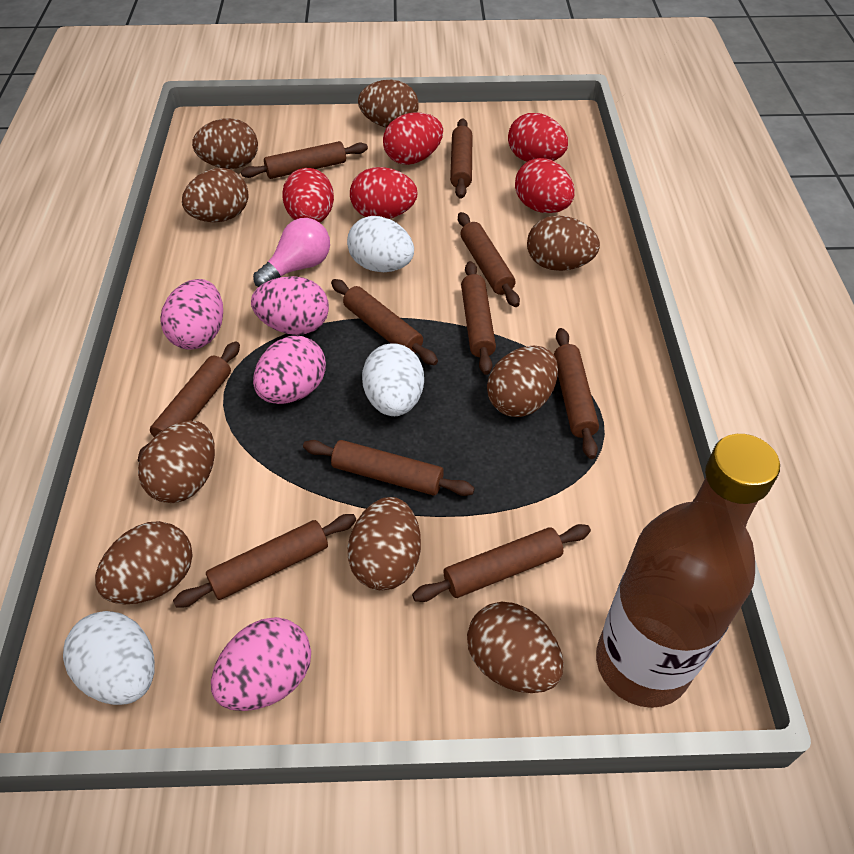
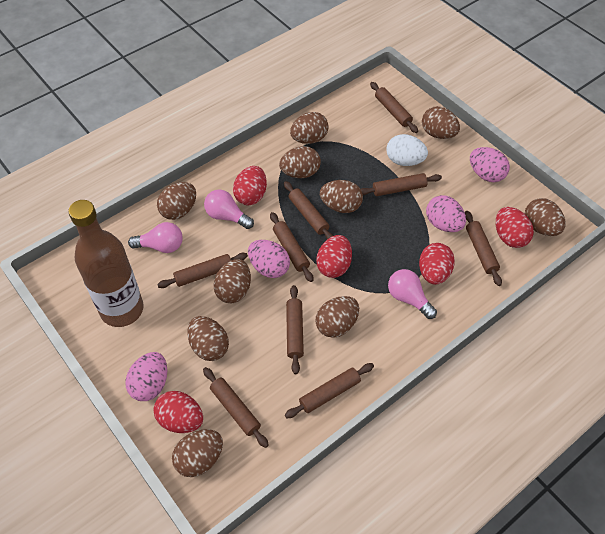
brown egg: 9 -> 10
brown rolling pin: 10 -> 9
pink light bulb: 1 -> 3
white egg: 3 -> 1

